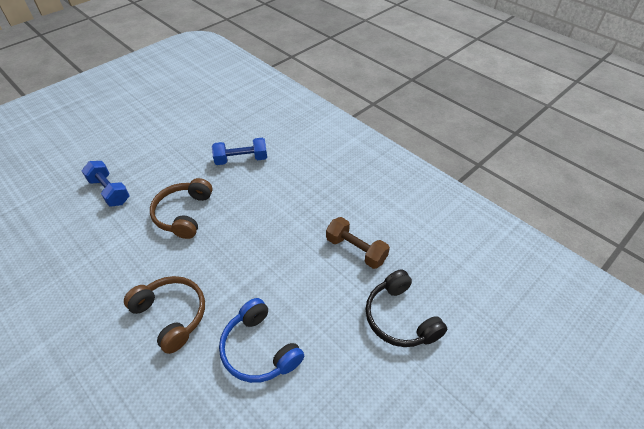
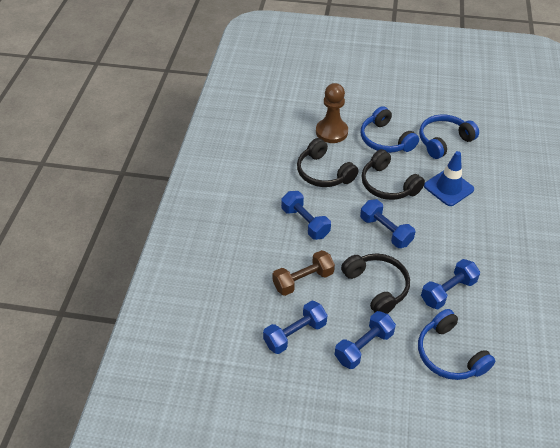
black headphones: 1 -> 3
blue dumbbell: 2 -> 5
blue headphones: 1 -> 3
blue traffic cone: 0 -> 1
brown headphones: 2 -> 0
brown pawn: 0 -> 1

